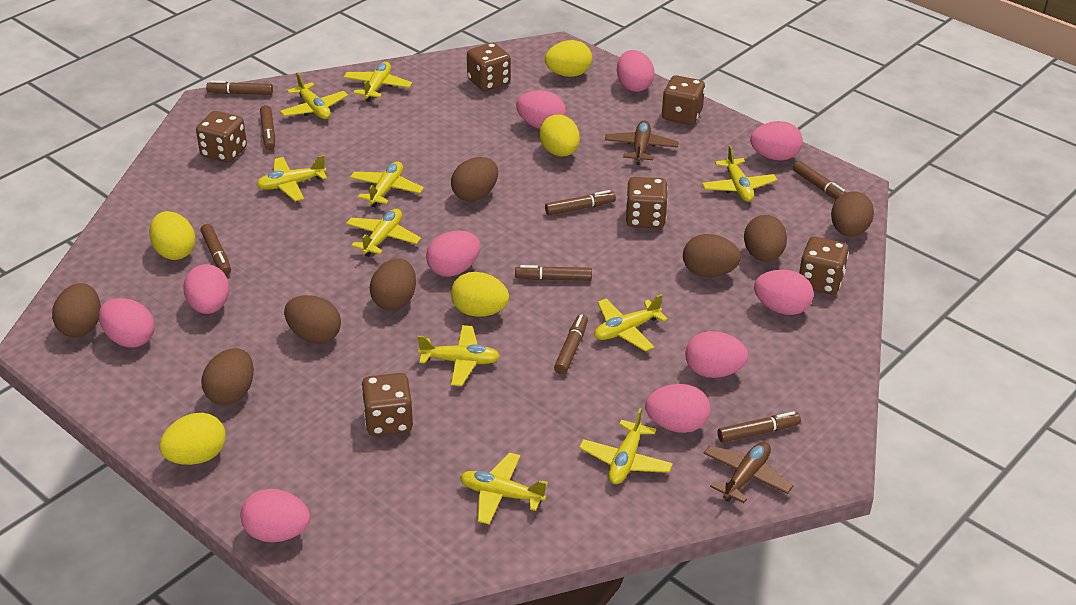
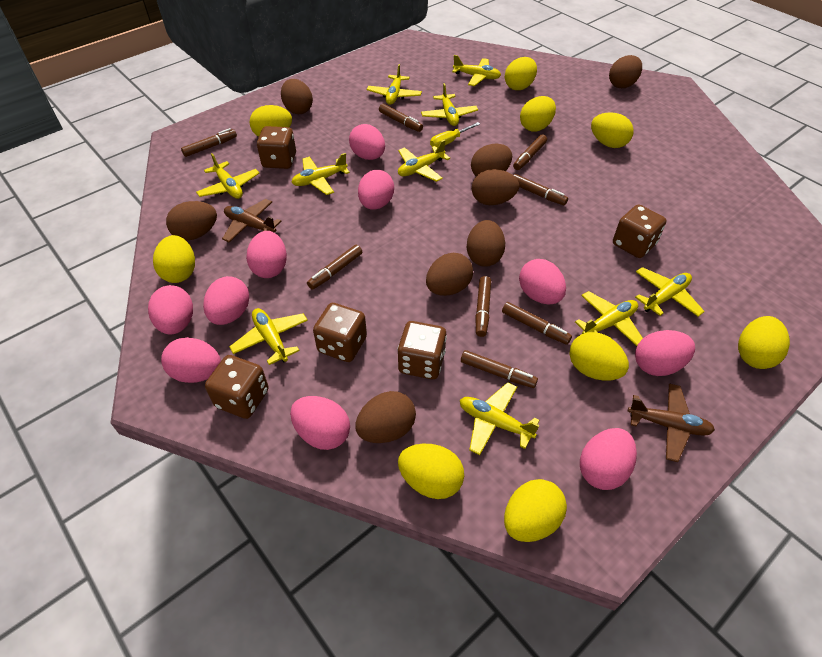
brown dice: 6 -> 5
yellow egg: 5 -> 9
yellow screwdriver: 0 -> 1

